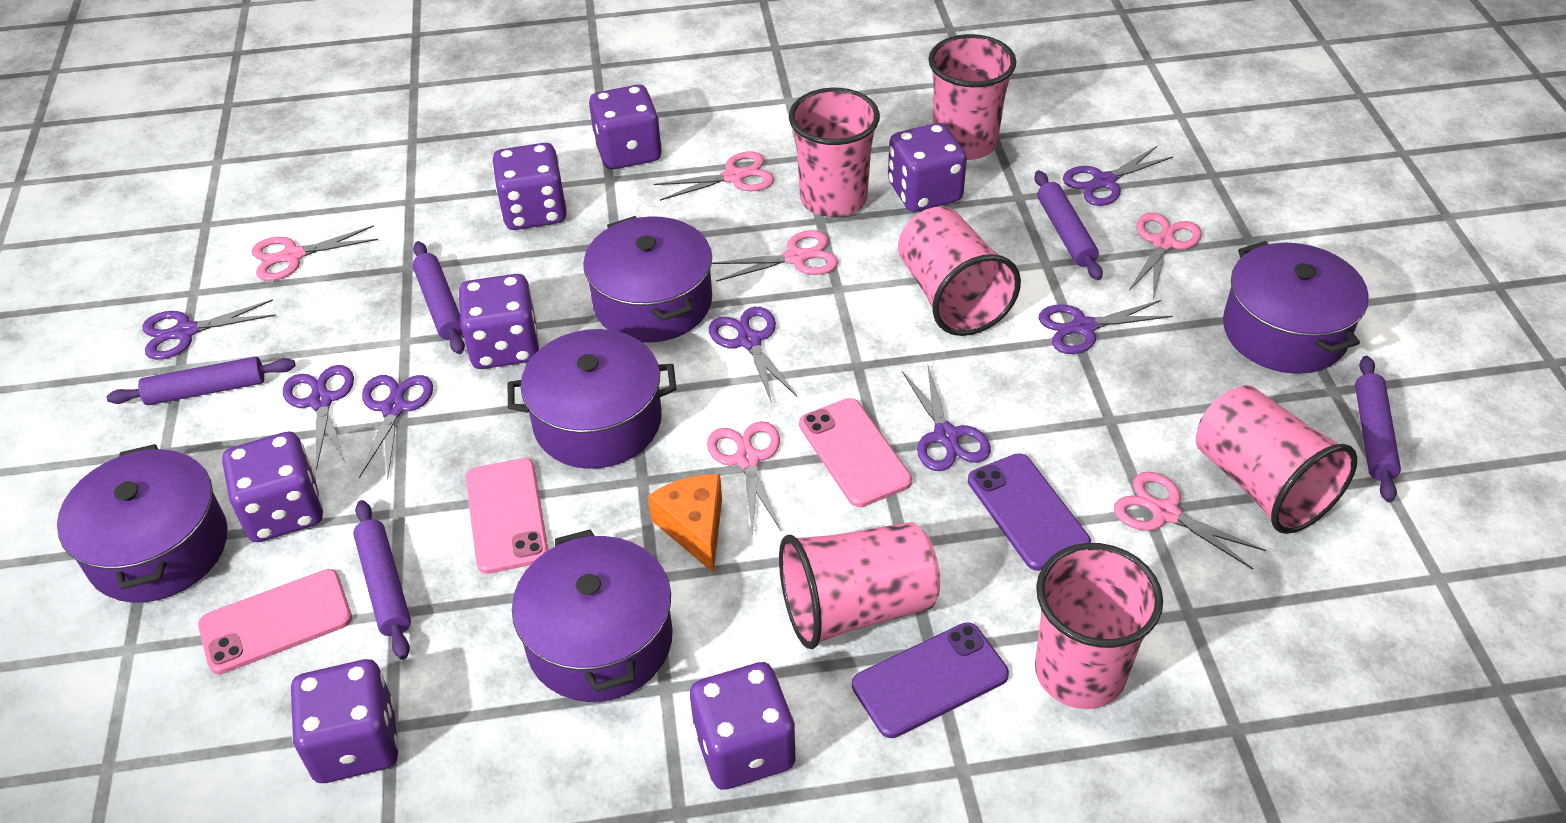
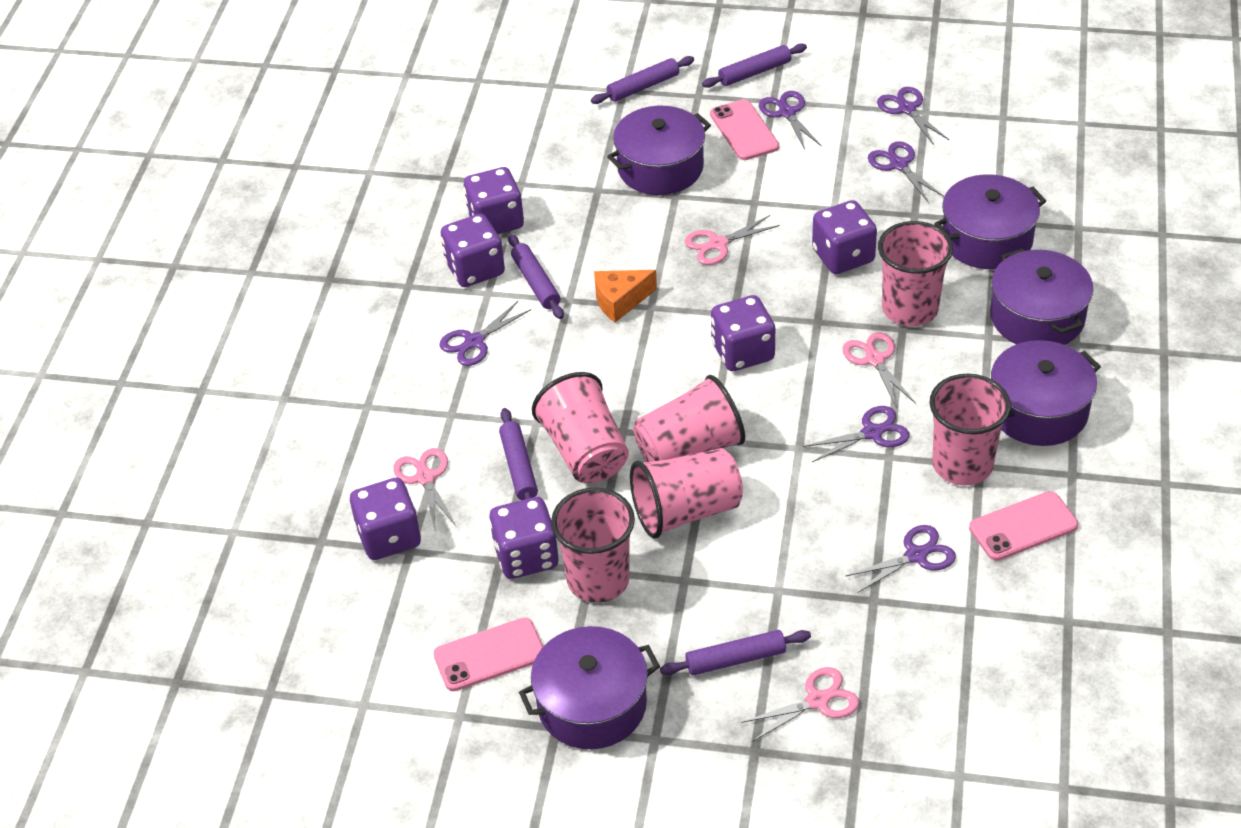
pink scissors: 6 -> 4
purple dice: 7 -> 6
purple phone: 2 -> 0
purple scissors: 7 -> 6

